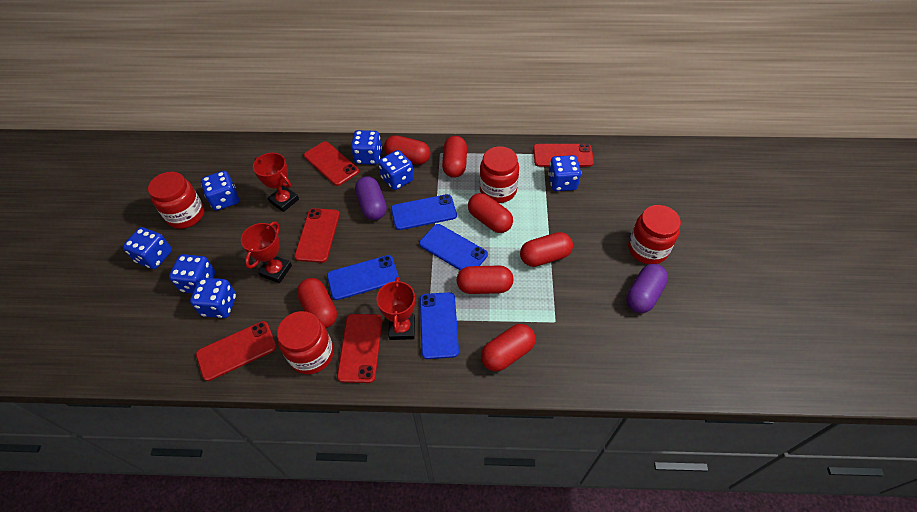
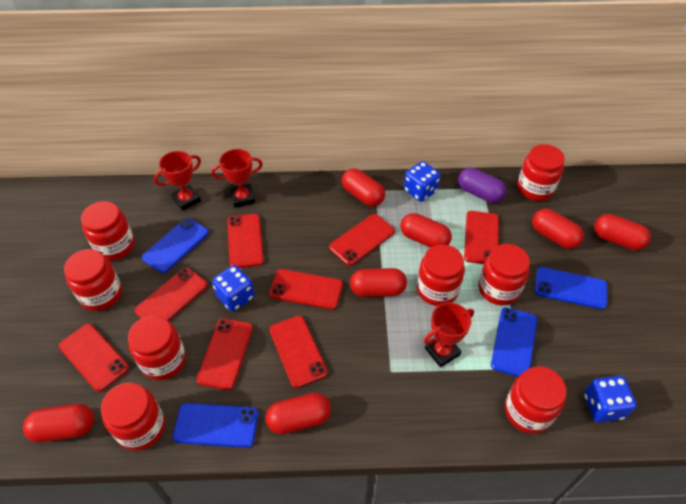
blue dice: 7 -> 3
purple capsule: 2 -> 1
red jar: 4 -> 8
red phone: 5 -> 8

